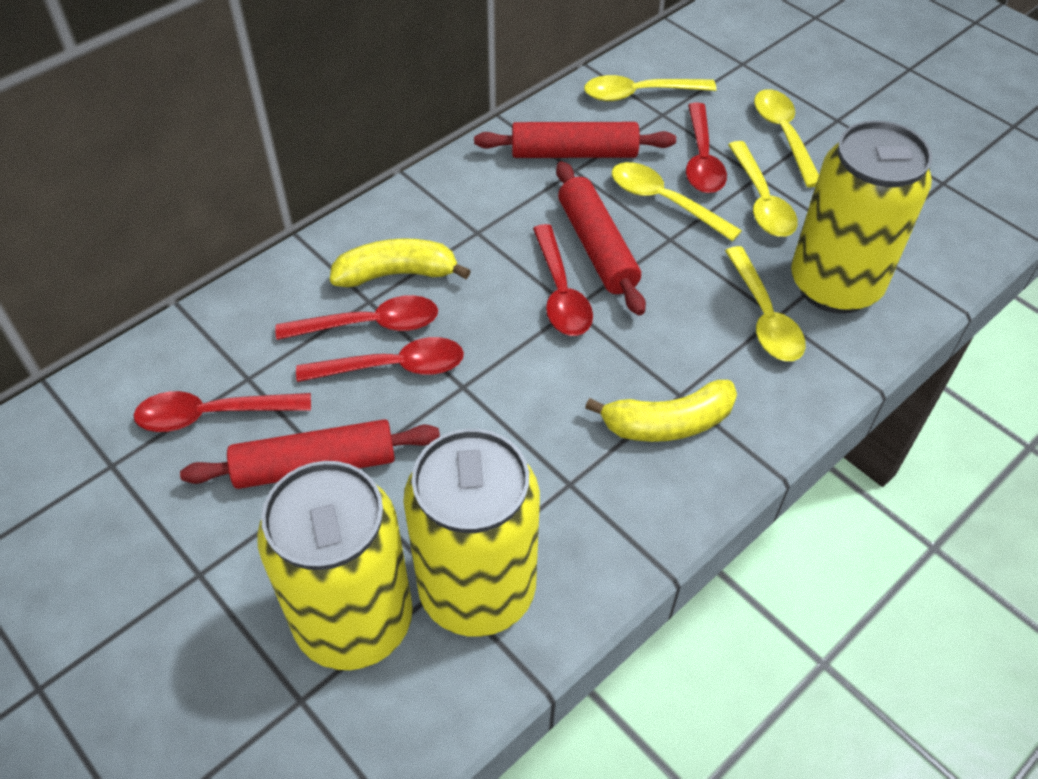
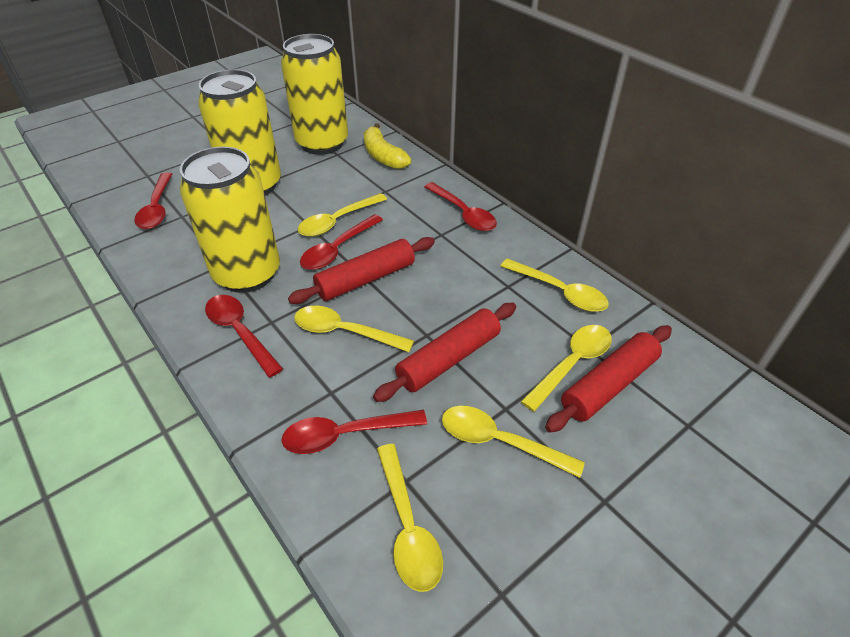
yellow banana: 2 -> 1
yellow spoon: 5 -> 6

